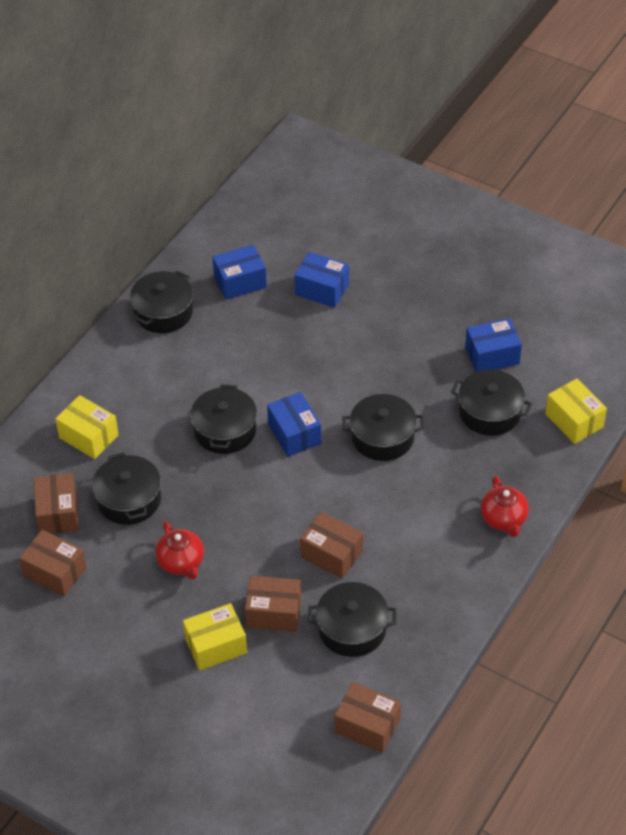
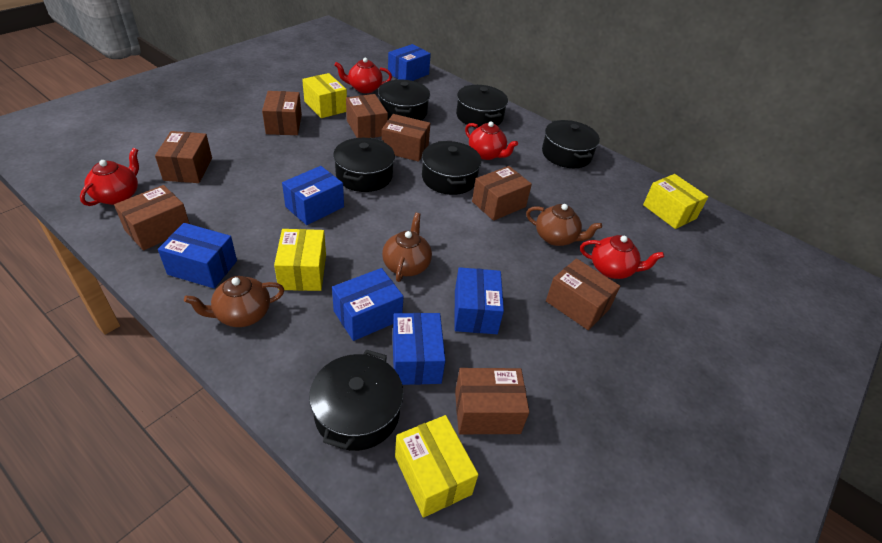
blue box: 4 -> 6
brown box: 5 -> 8
brown teapot: 0 -> 3
red teapot: 2 -> 4
yellow box: 3 -> 4

